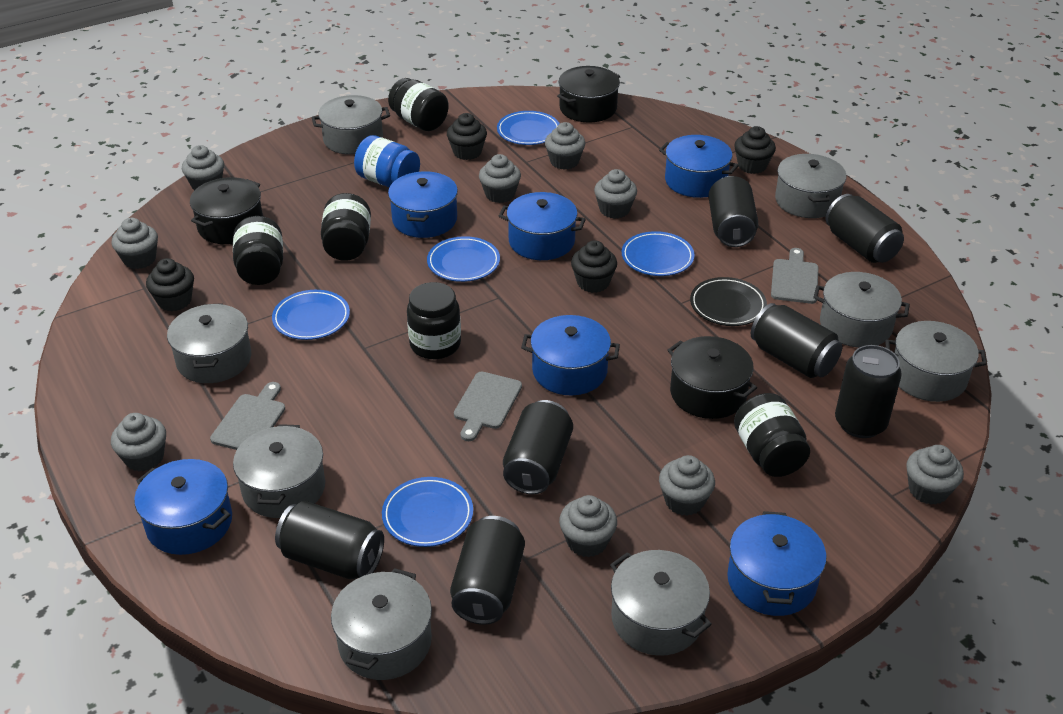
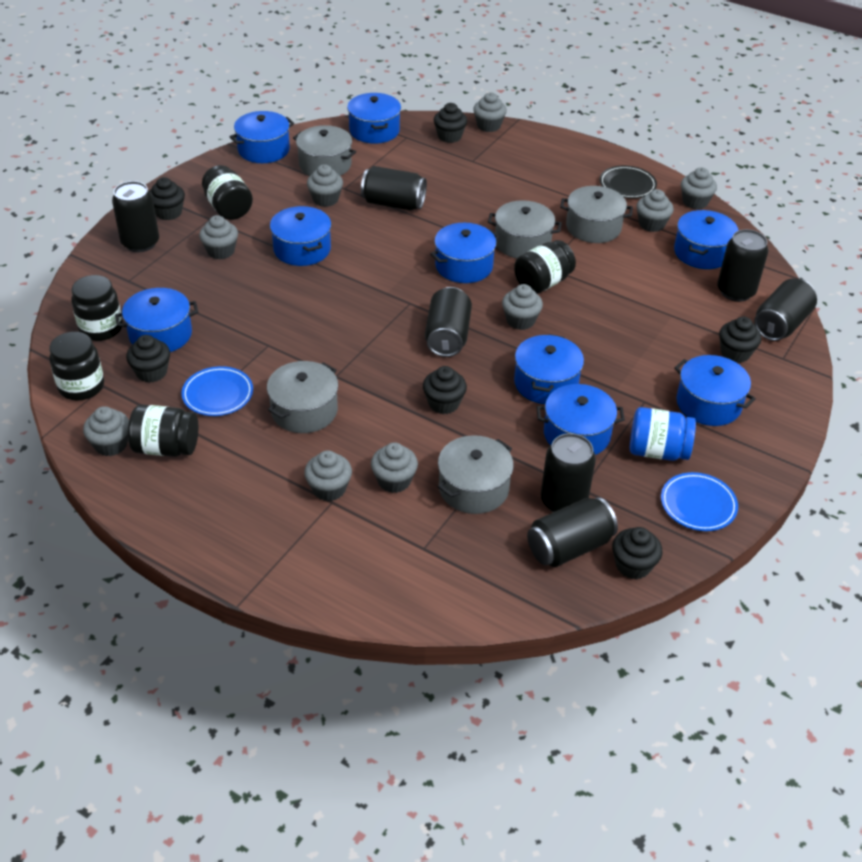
black cupcake: 4 -> 6
black pot: 3 -> 0
blue plate: 5 -> 2
blue pot: 6 -> 9
grey cutting board: 3 -> 0
grey pot: 8 -> 5

